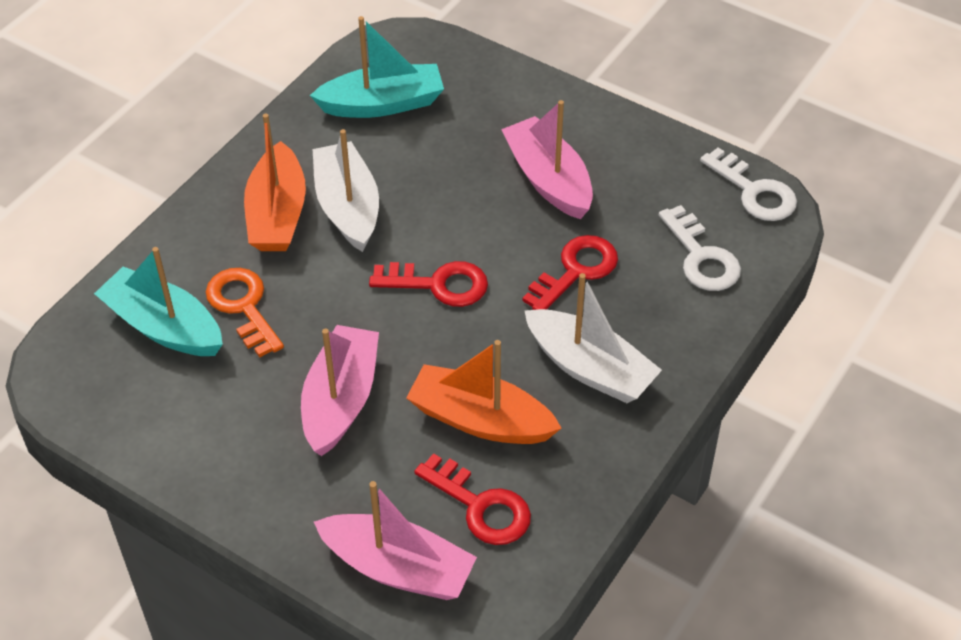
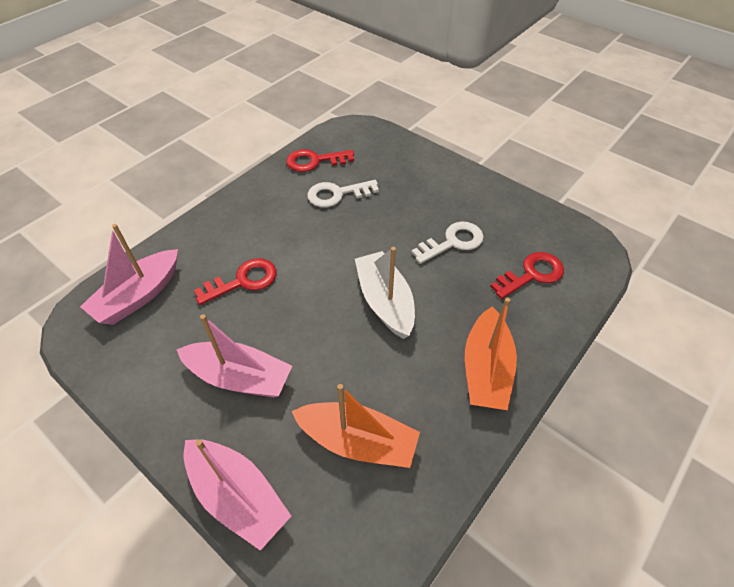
orange key: 1 -> 0
turquoise boat: 2 -> 0
white boat: 2 -> 1

